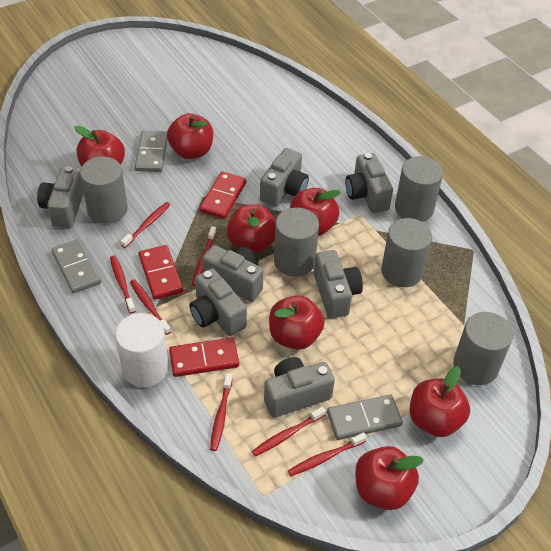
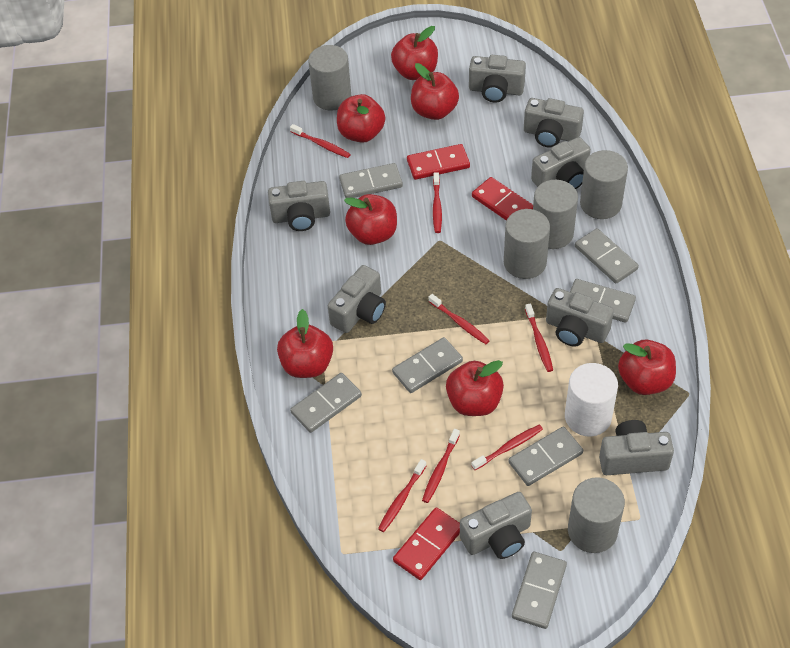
grey camera: 7 -> 8
grey domino: 3 -> 7

